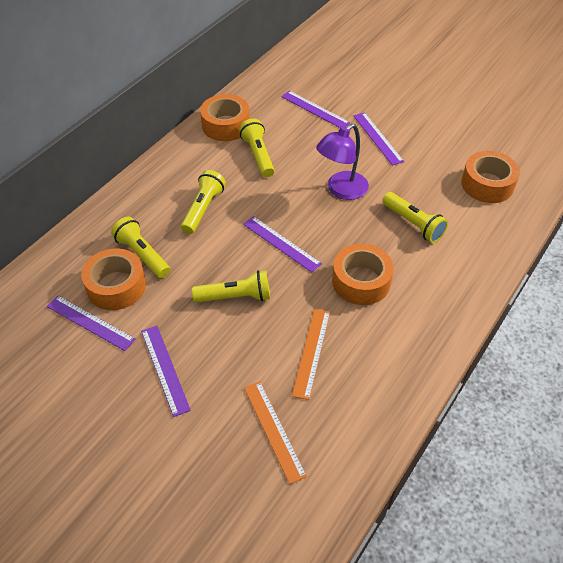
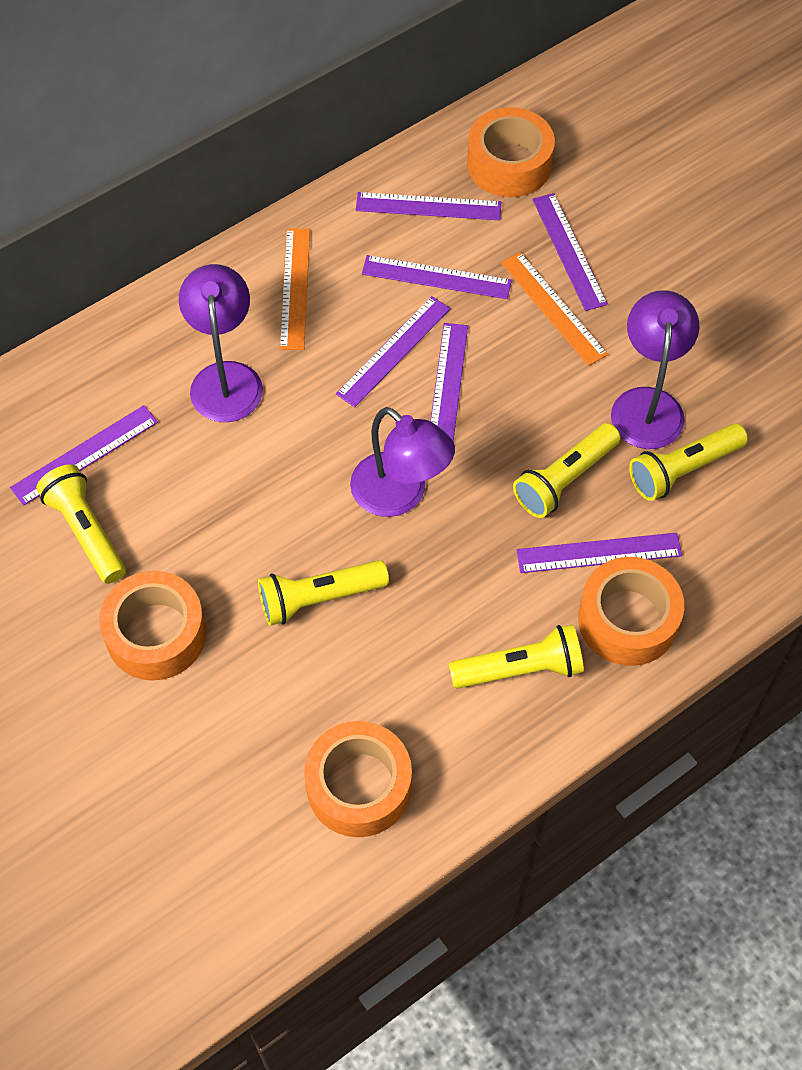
purple lamp: 1 -> 3
purple ruler: 5 -> 7

